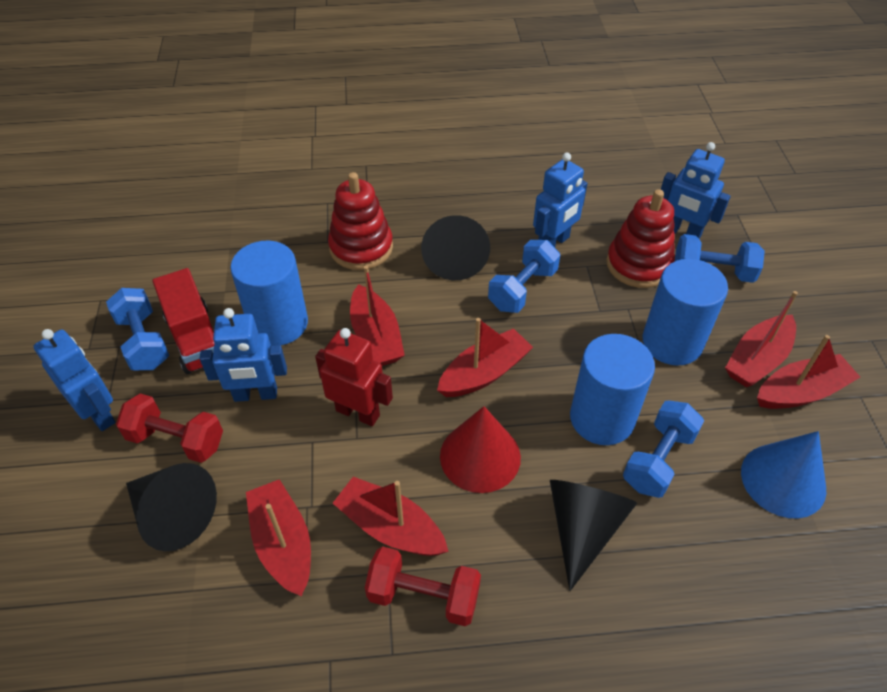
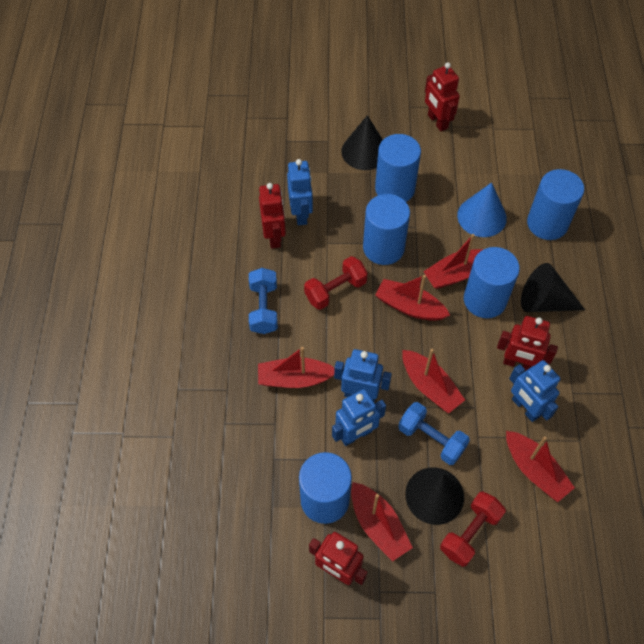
blue cylinder: 3 -> 5
blue dumbbell: 4 -> 2
red cone: 1 -> 0
red robot: 1 -> 4
red stacking toy: 2 -> 0
red truck: 1 -> 0

